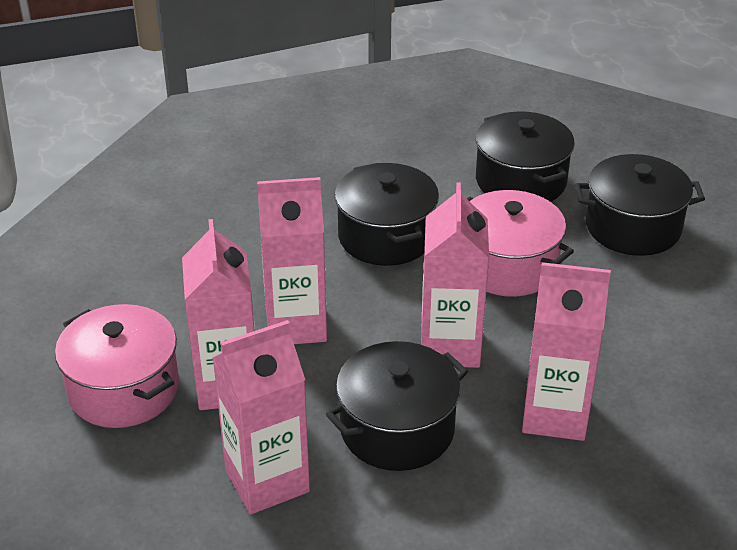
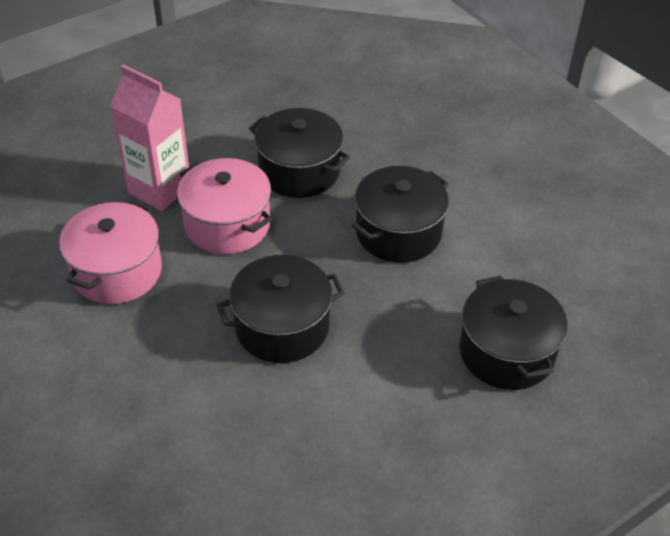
pink carton: 5 -> 1

